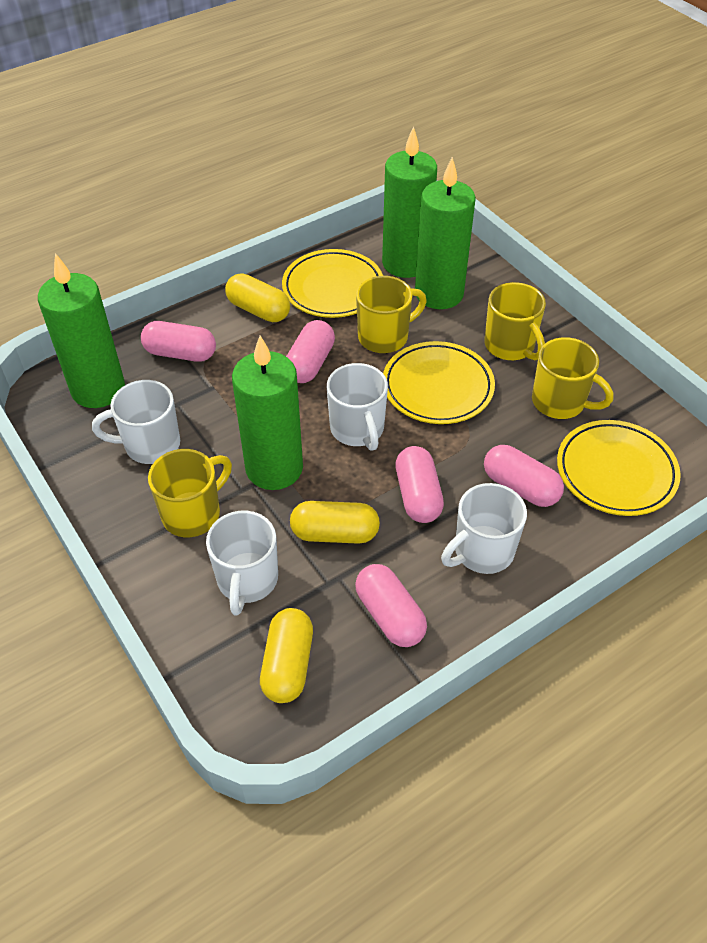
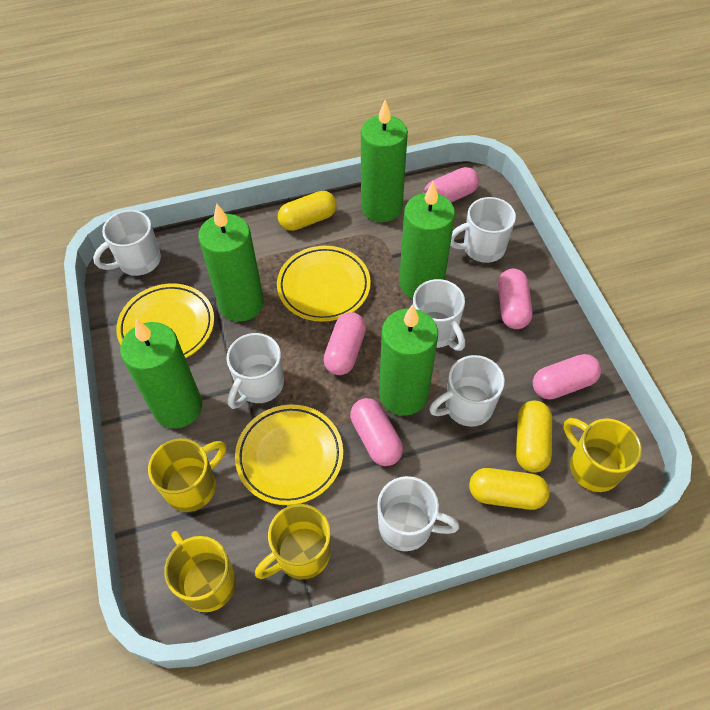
green candle: 4 -> 5
white mug: 4 -> 6

